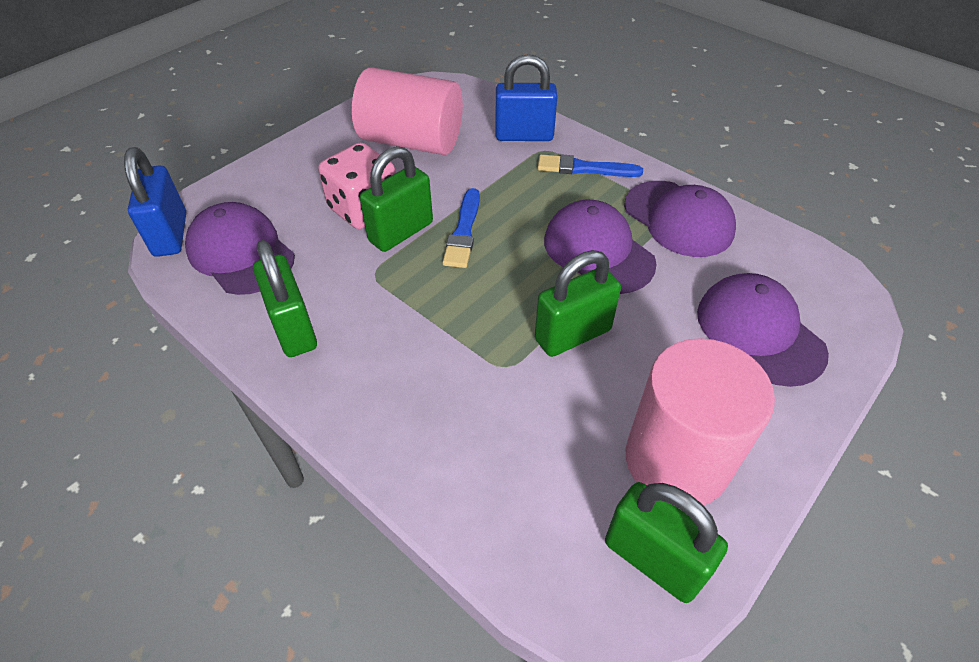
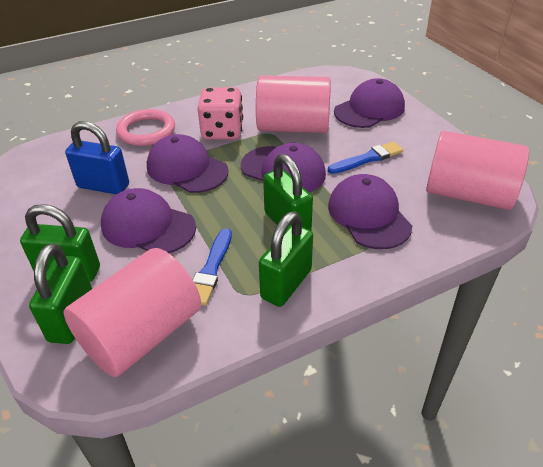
blue padlock: 2 -> 1
pink cylinder: 2 -> 3
pink ring: 0 -> 1
purple cap: 4 -> 5

